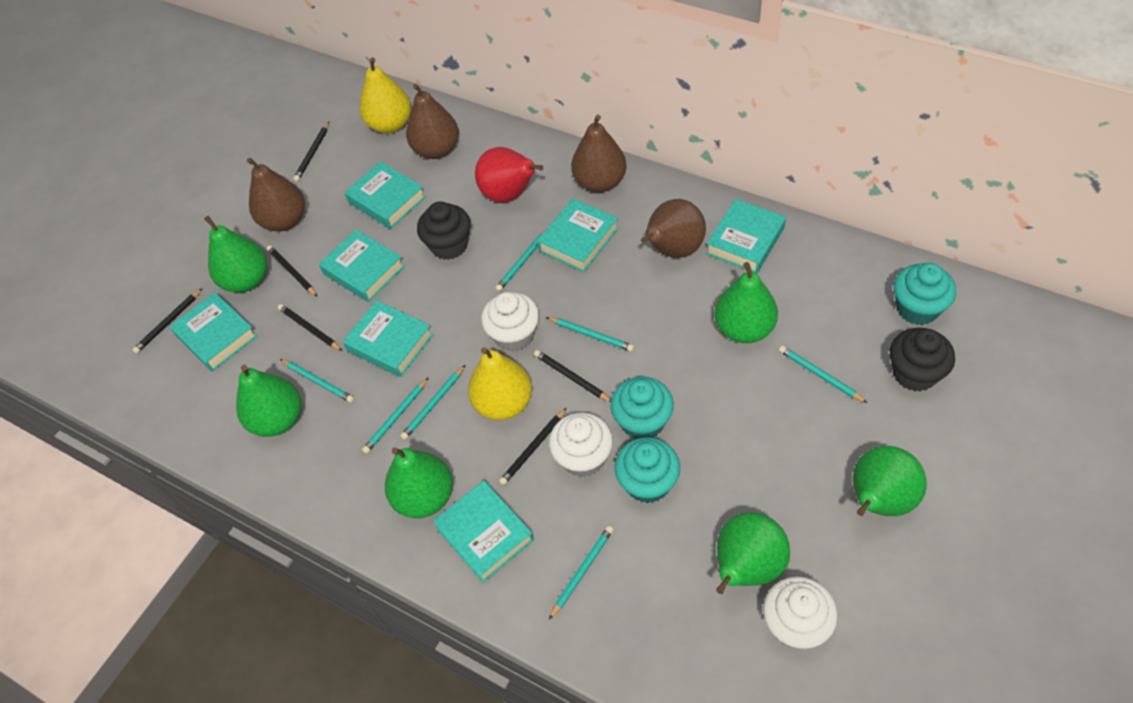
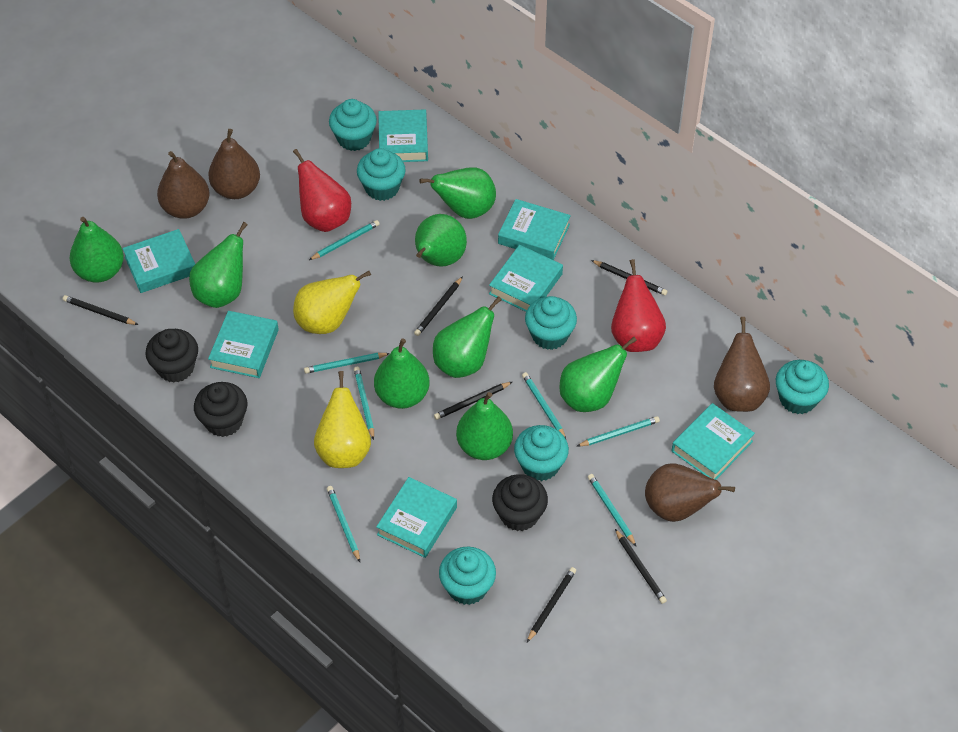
black cupcake: 2 -> 3
green pear: 6 -> 8
red pear: 1 -> 2
turquoise cupcake: 3 -> 6
white cupcake: 3 -> 0

